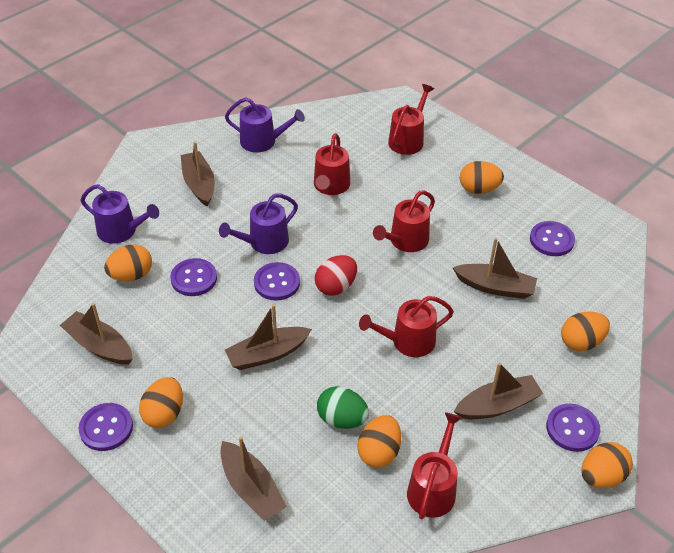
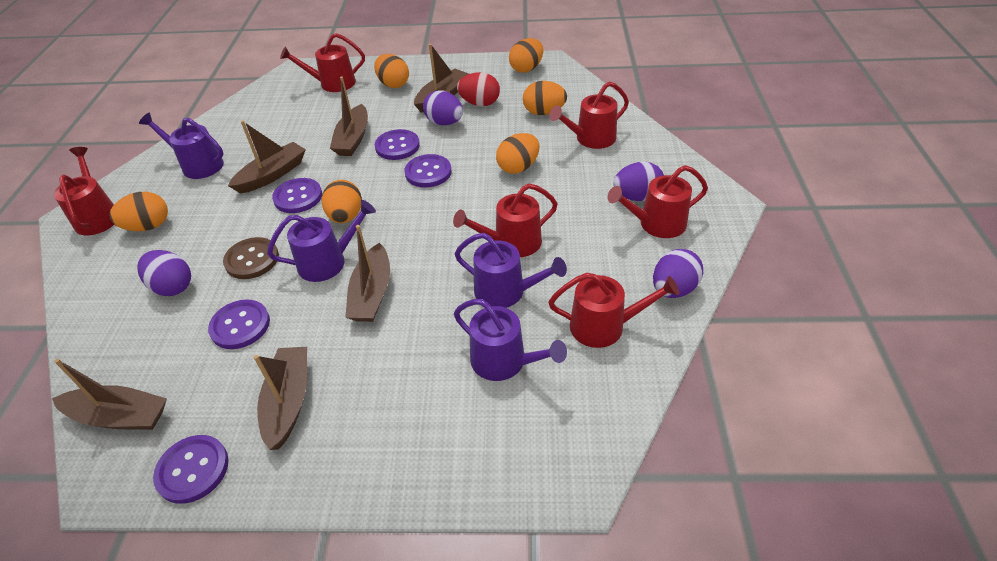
brown button: 0 -> 1
green egg: 1 -> 0
purple egg: 0 -> 4
purple watering can: 3 -> 4
red watering can: 5 -> 6

